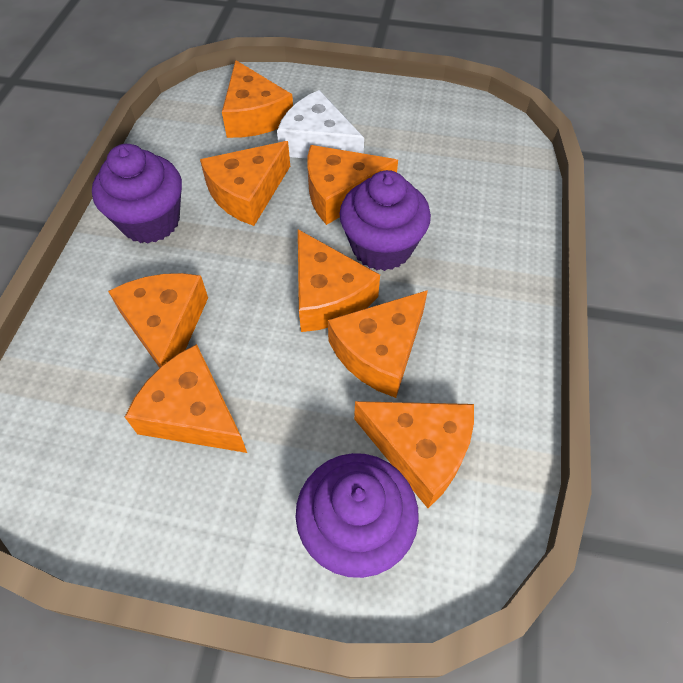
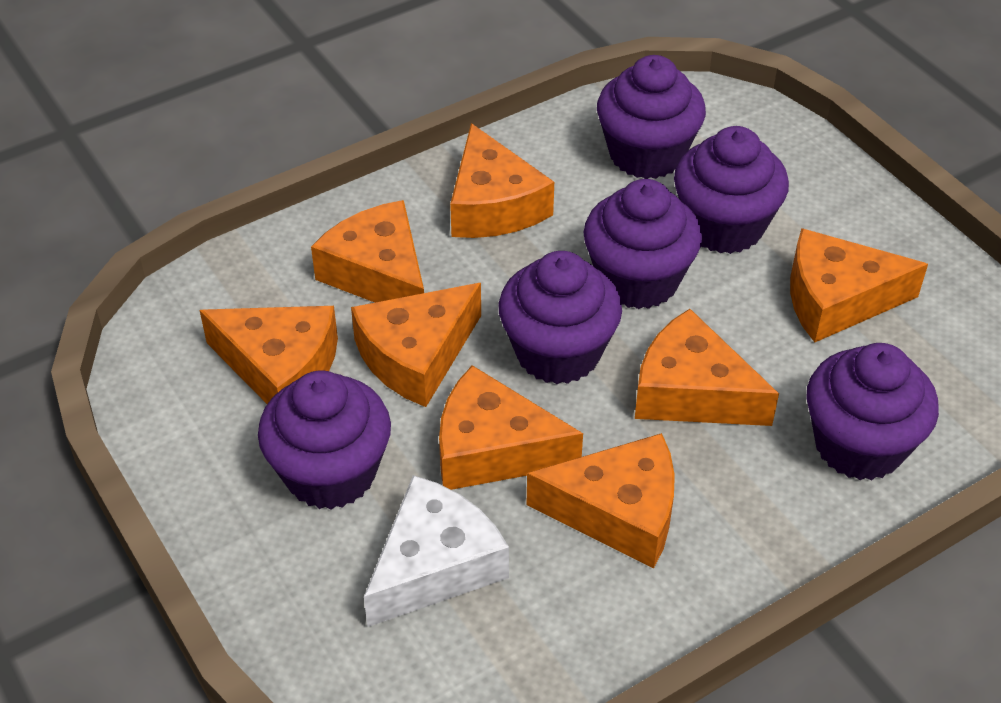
purple cupcake: 3 -> 6

